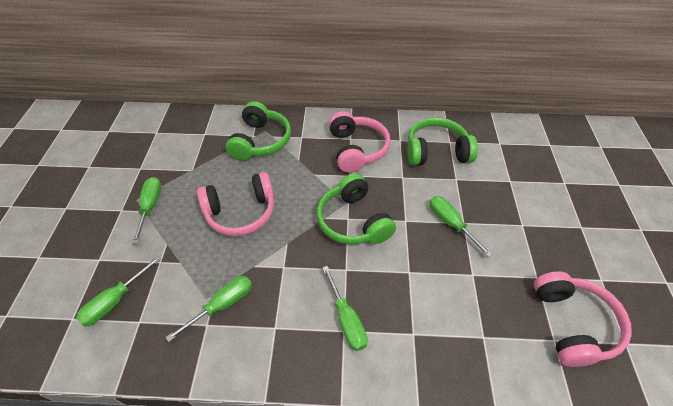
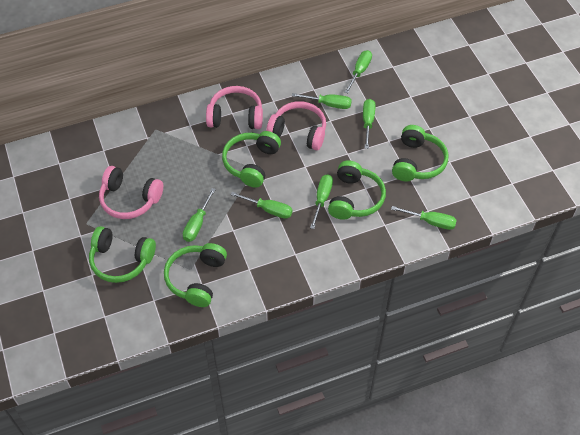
green headphones: 3 -> 5
green screwdriver: 5 -> 7

